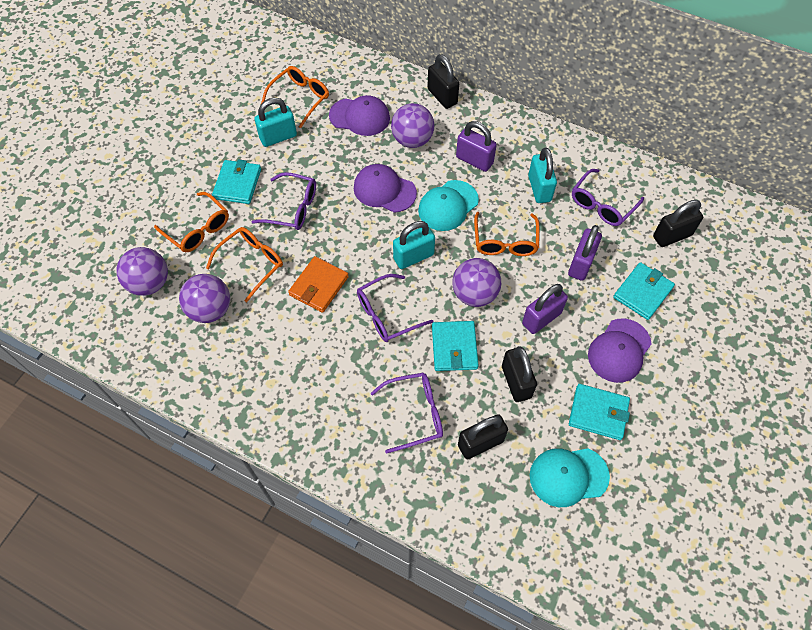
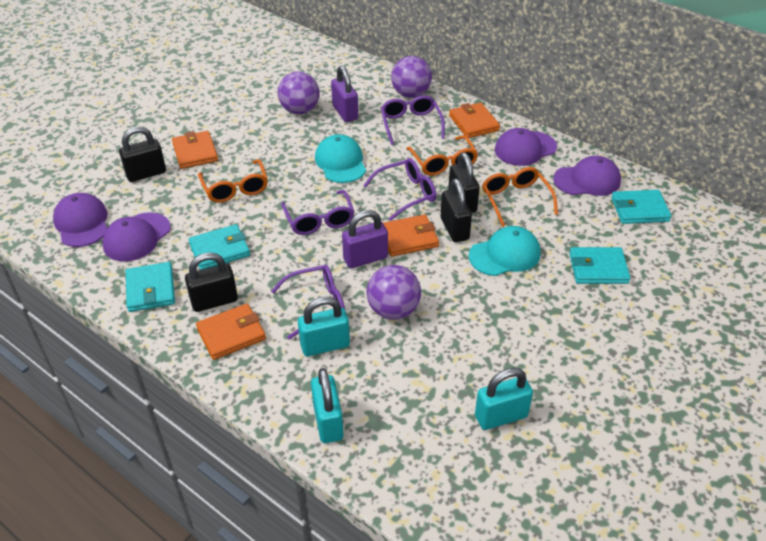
orange glasses: 4 -> 3
orange wallet: 1 -> 4
purple ball: 4 -> 3
purple cap: 3 -> 4
purple padlock: 3 -> 2

